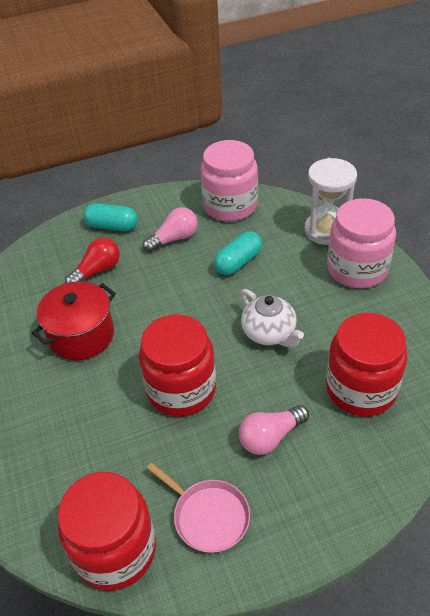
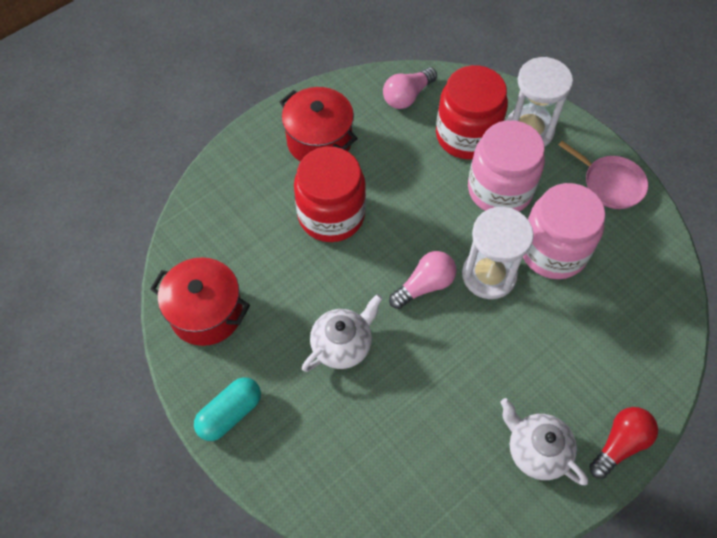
red jar: 3 -> 2
red pot: 1 -> 2
turquoise capsule: 2 -> 1
white hourglass: 1 -> 2
white teapot: 1 -> 2

